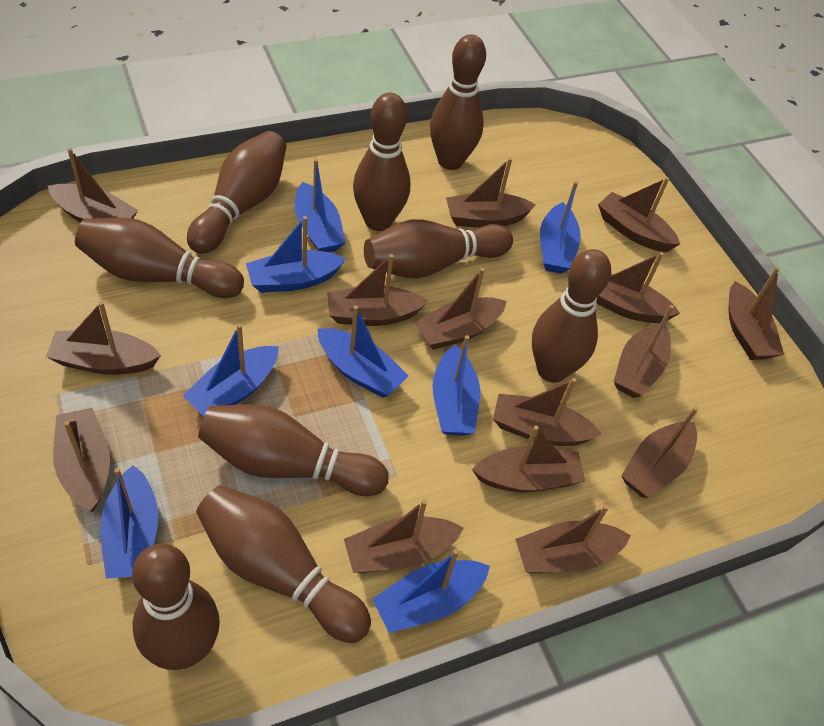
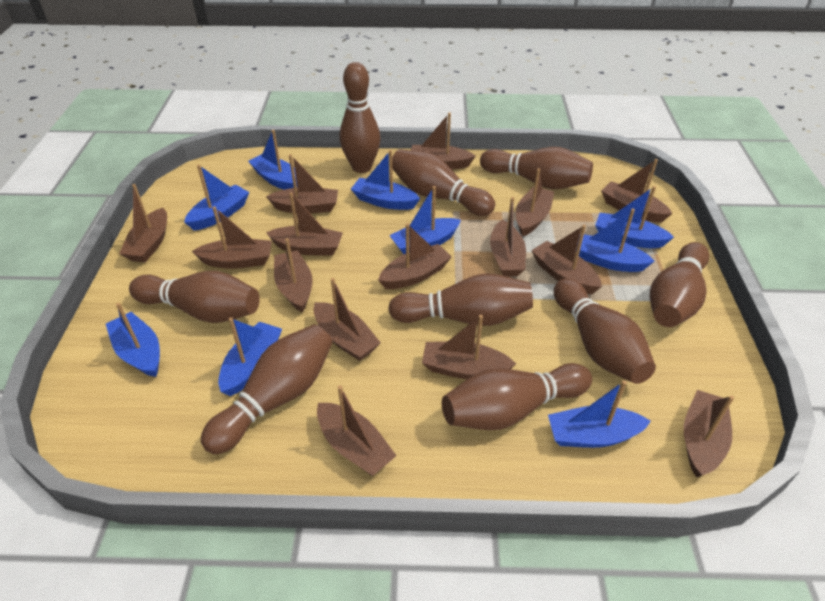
blue boat: 8 -> 9

